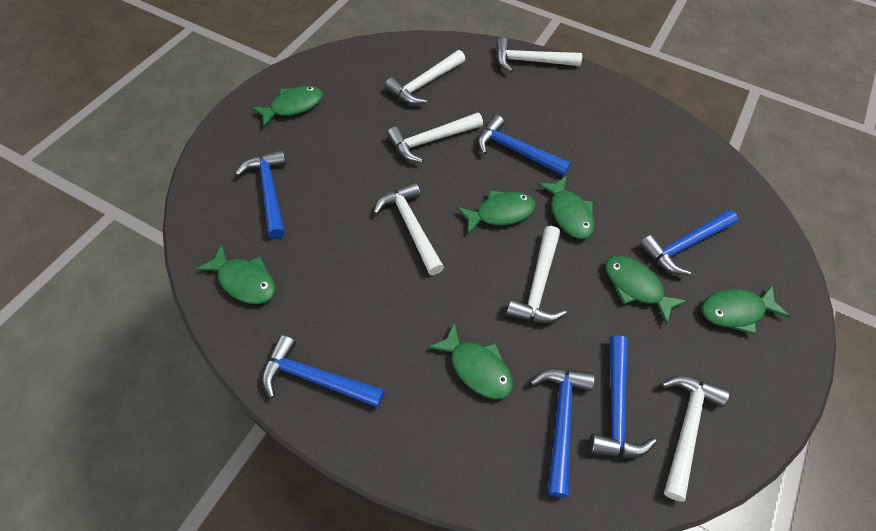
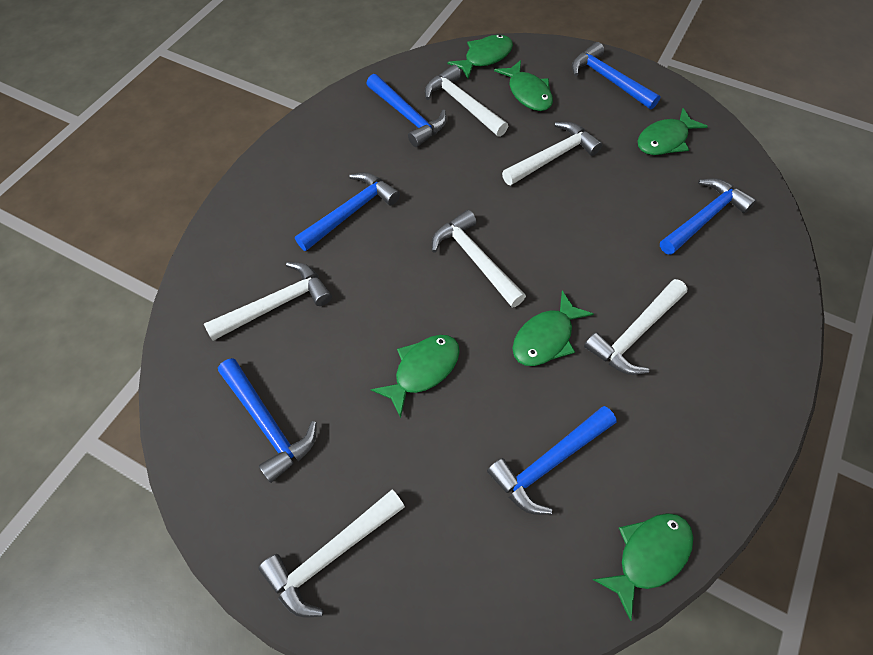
green fish: 7 -> 6

